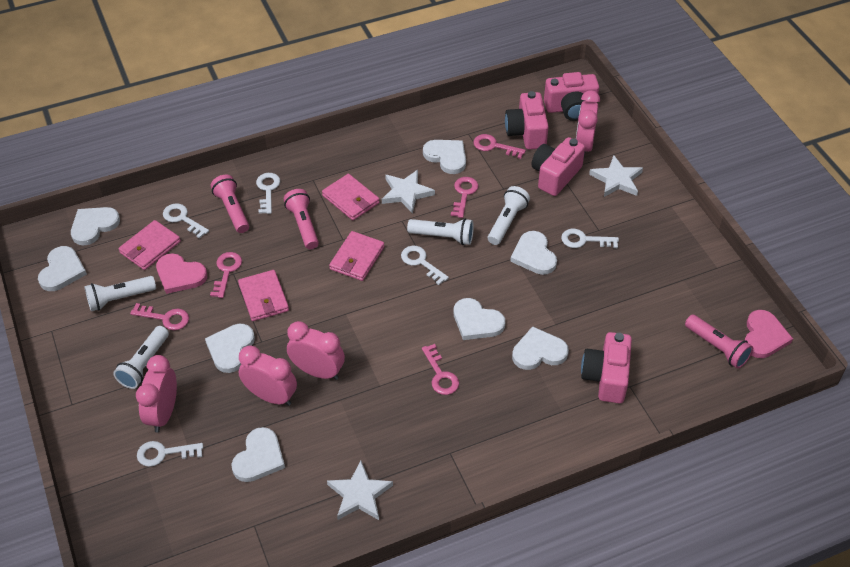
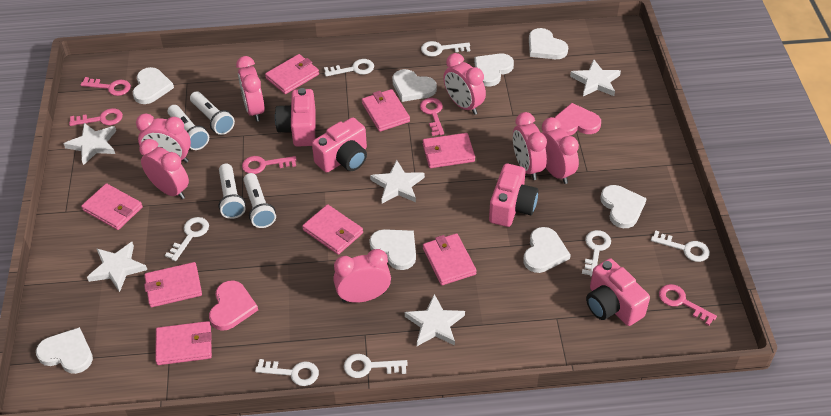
pink clock: 4 -> 7
pink flashlight: 3 -> 0
pink wallet: 4 -> 8
white key: 5 -> 7
white star: 3 -> 5

